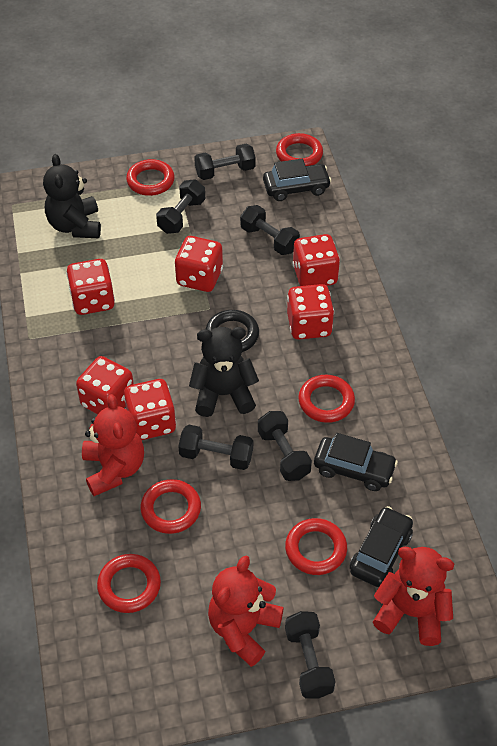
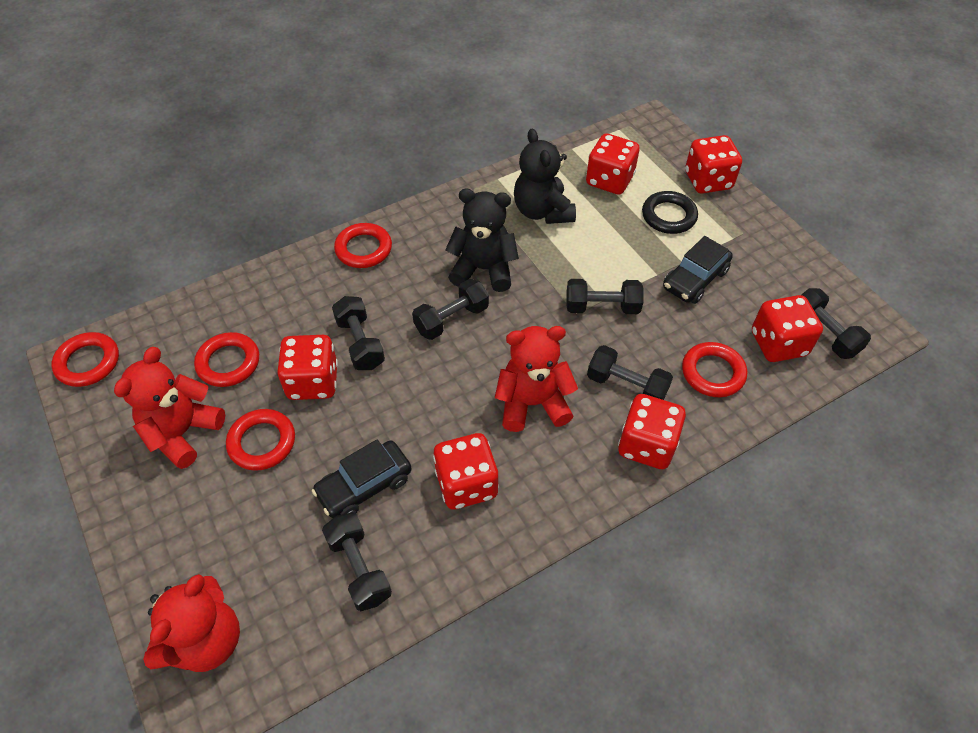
black car: 3 -> 2
red ring: 6 -> 5

